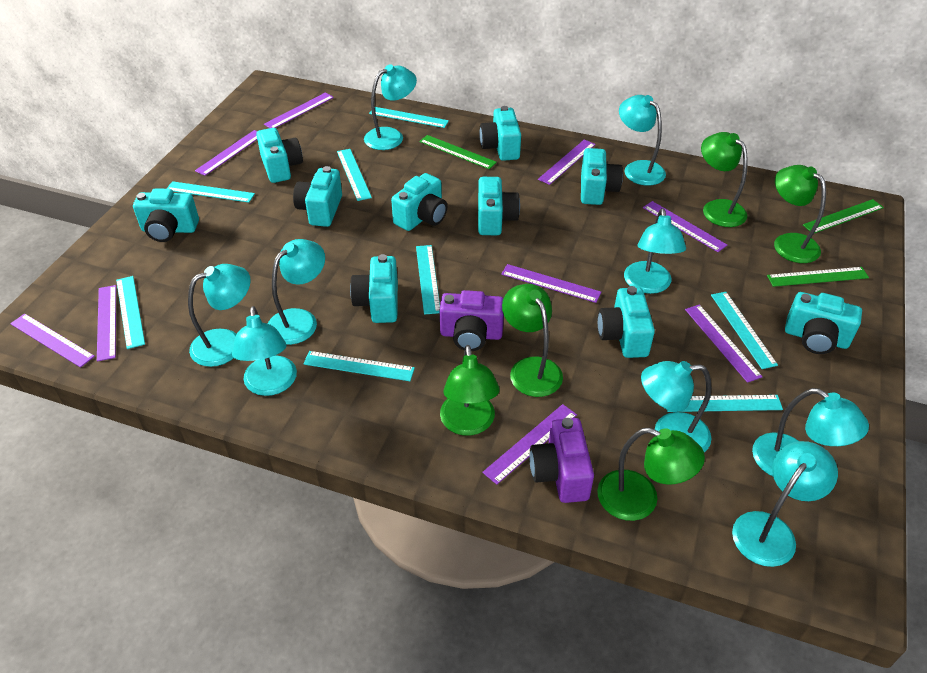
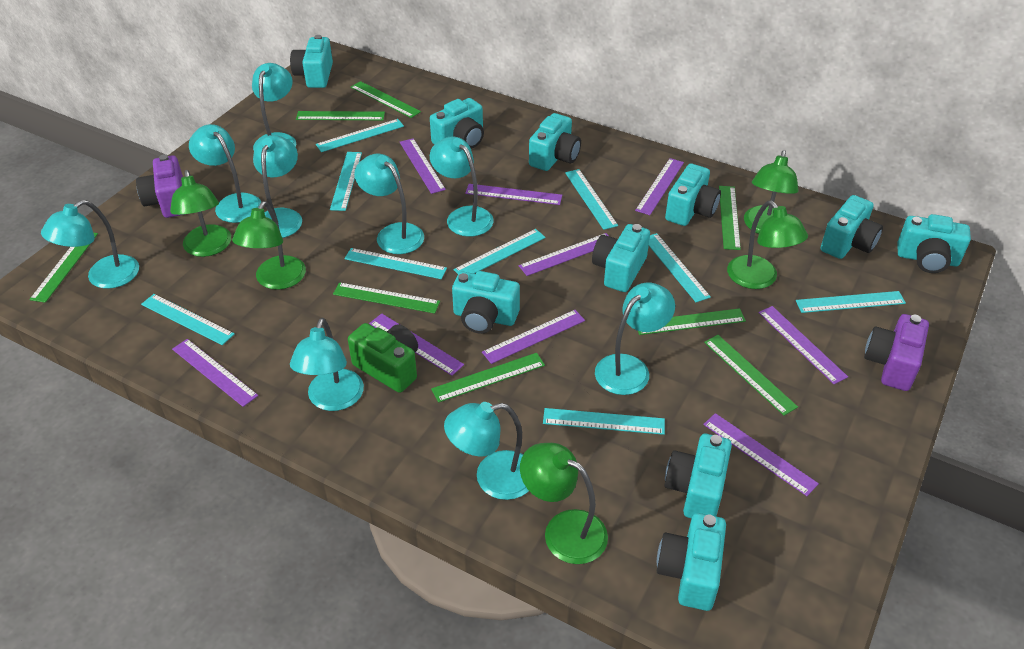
green camera: 0 -> 1
green ruler: 3 -> 8
turquoise ruler: 8 -> 9

